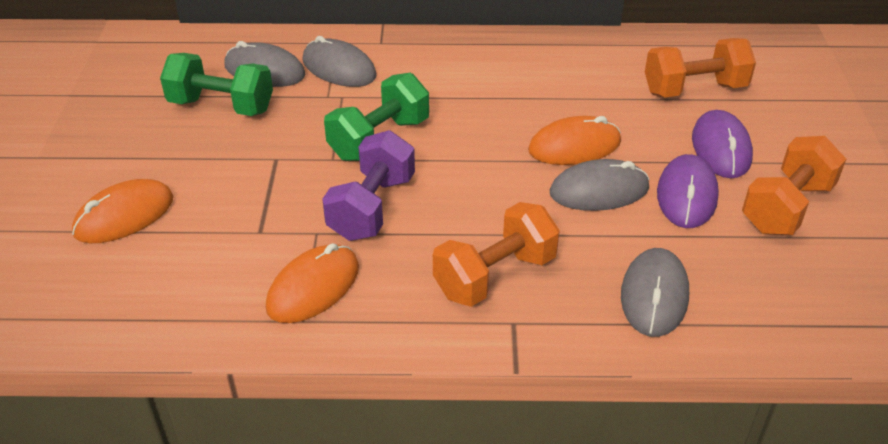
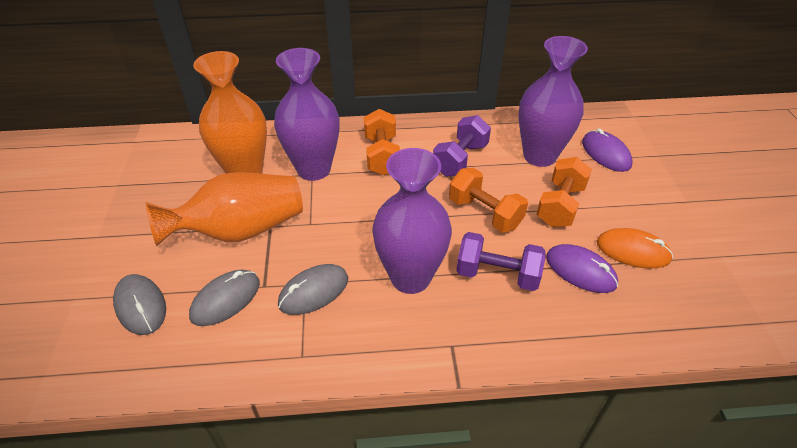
green dumbbell: 2 -> 0
grey mouse: 4 -> 3
orange mouse: 3 -> 1
orange vase: 0 -> 2
purple dumbbell: 1 -> 2
purple vase: 0 -> 3

